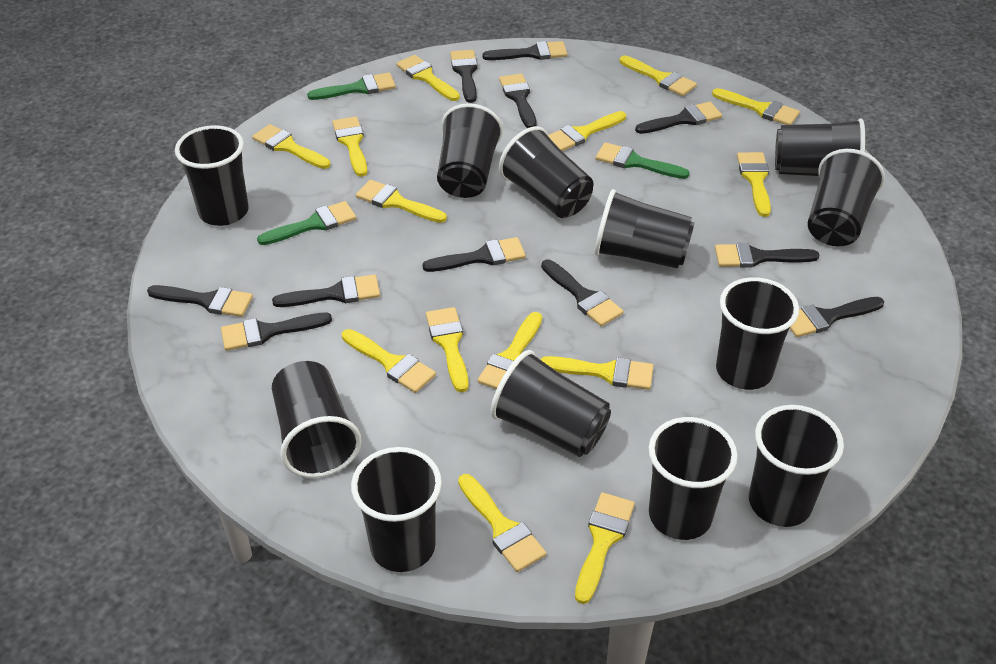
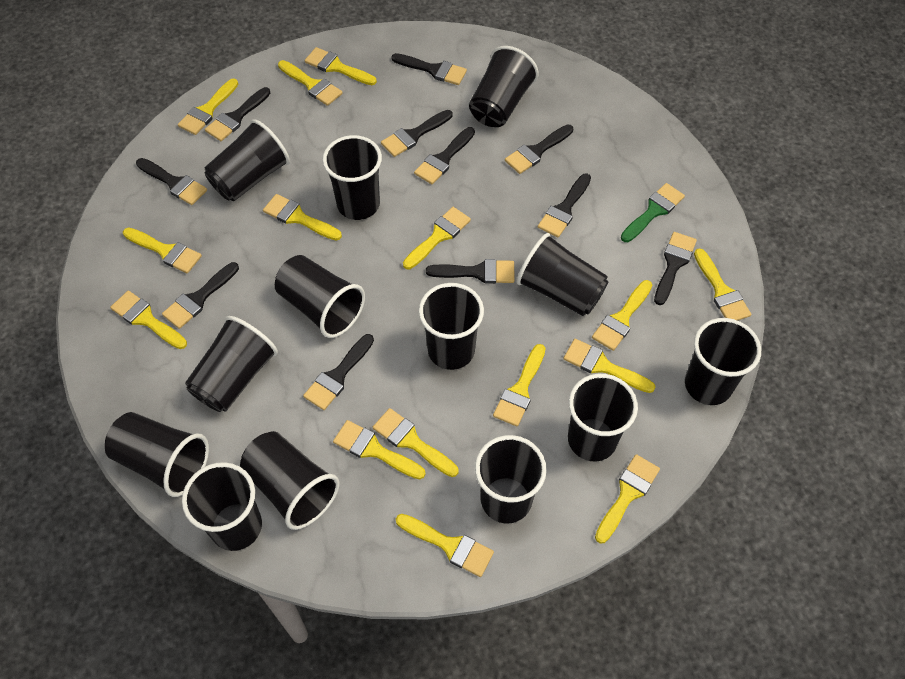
black cup: 12 -> 13
green brush: 3 -> 1
yellow brush: 14 -> 15

